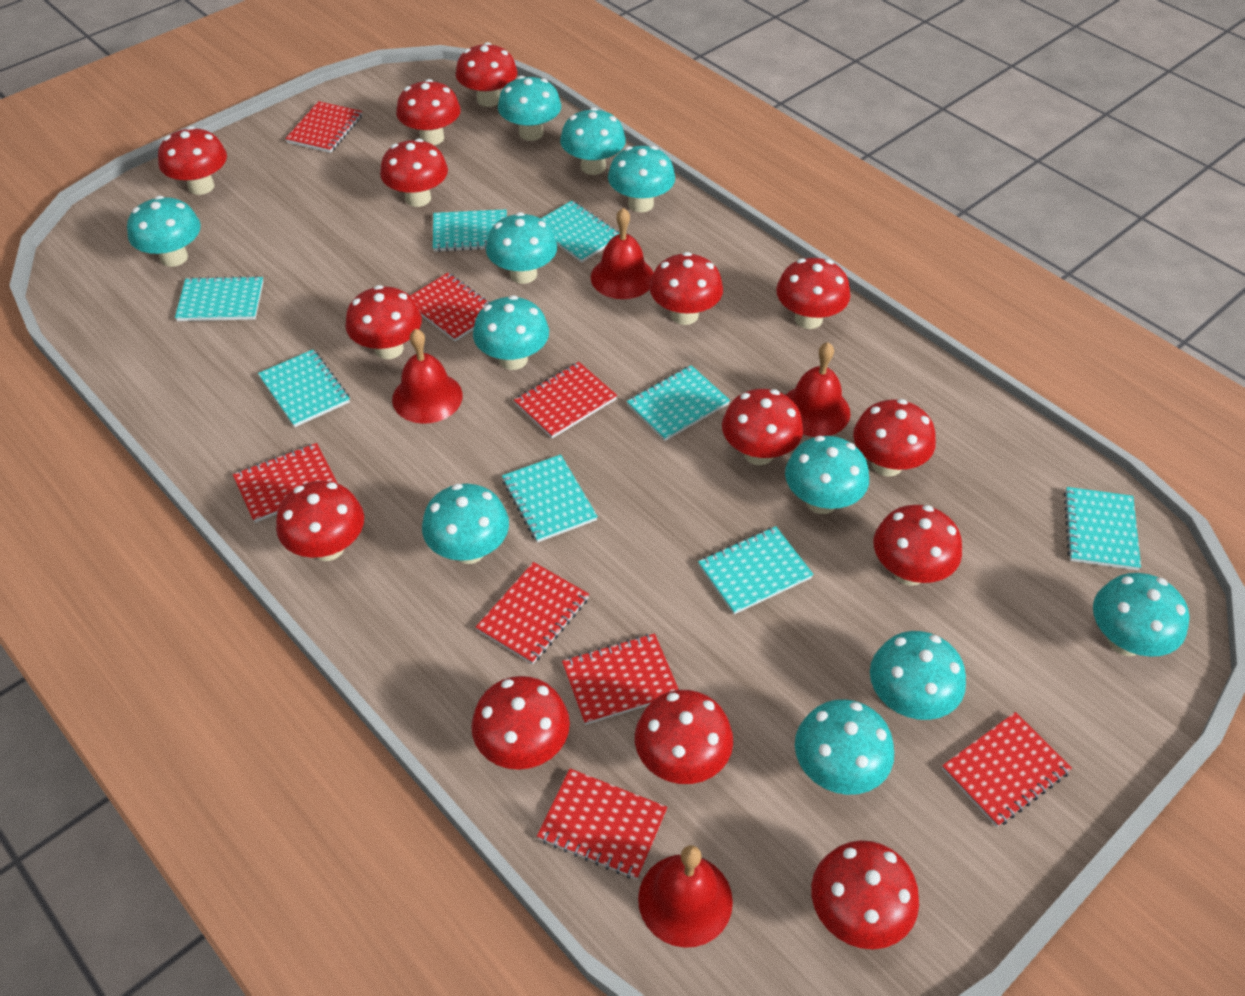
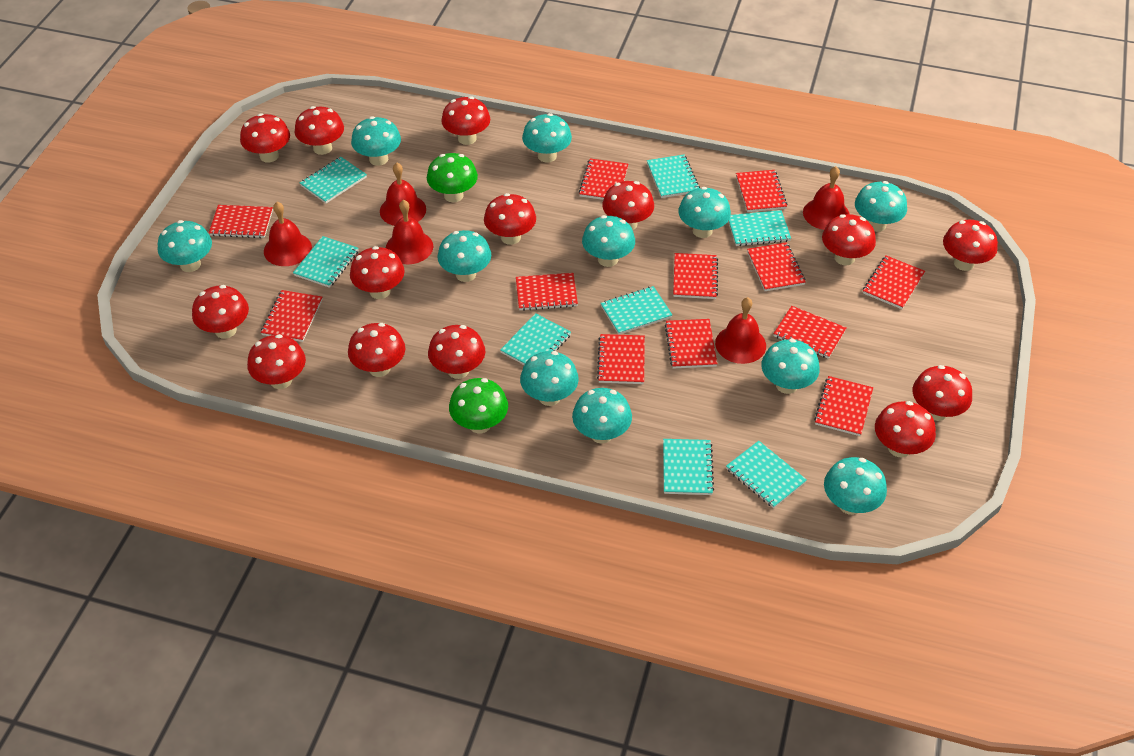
green mushroom: 0 -> 2
red bell: 4 -> 5
red notebook: 8 -> 12

